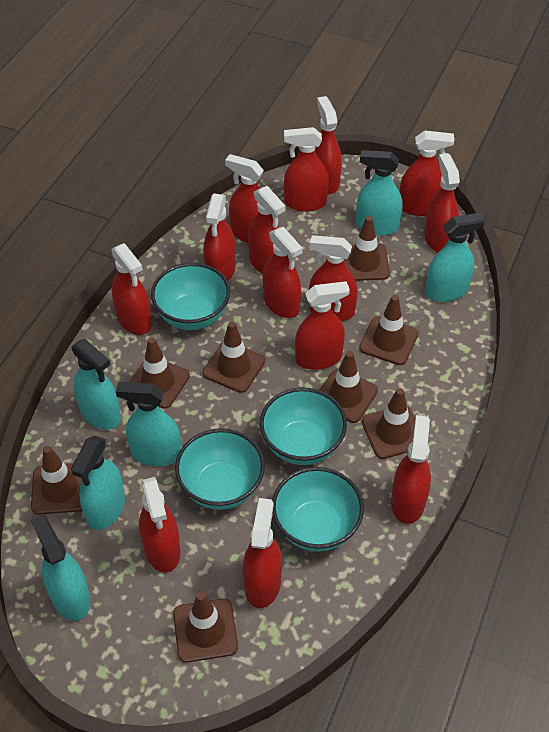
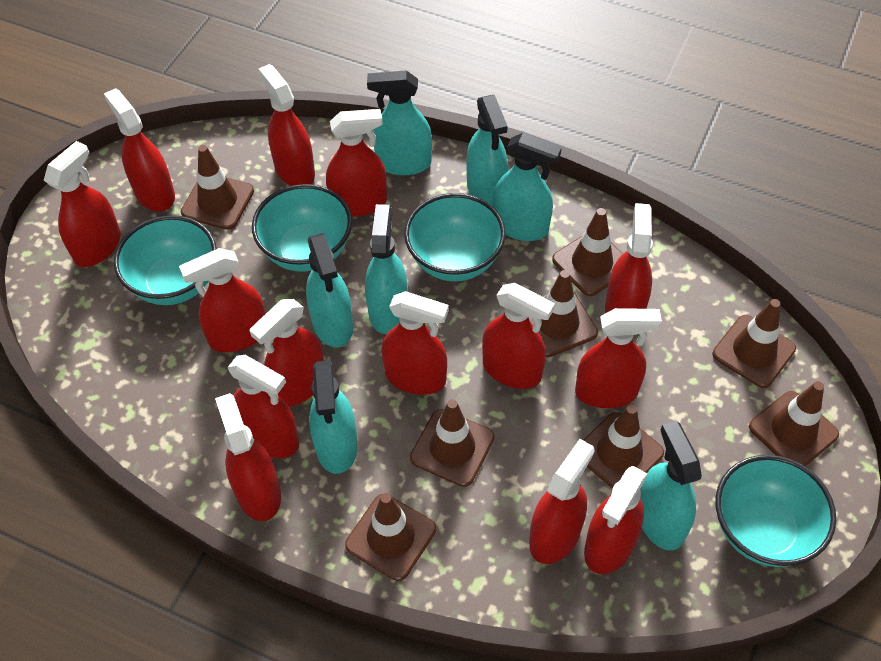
turquoise spray bottle: 6 -> 7

